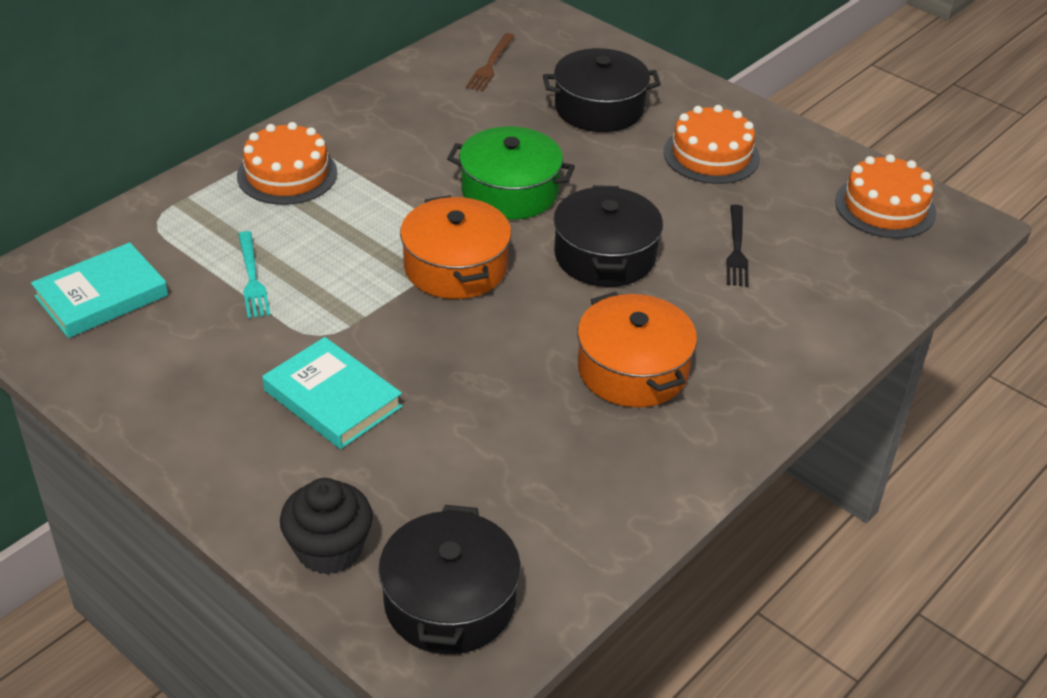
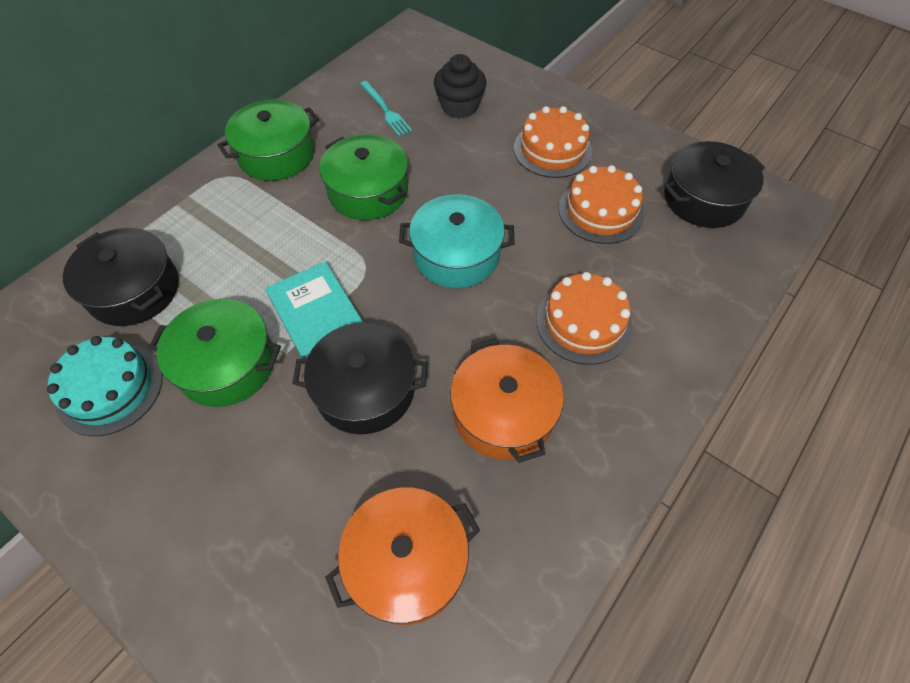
black fork: 1 -> 0
brown fork: 1 -> 0
green pot: 1 -> 3
turquoise book: 2 -> 1
turquoise cake: 0 -> 1
turquoise pot: 0 -> 1

